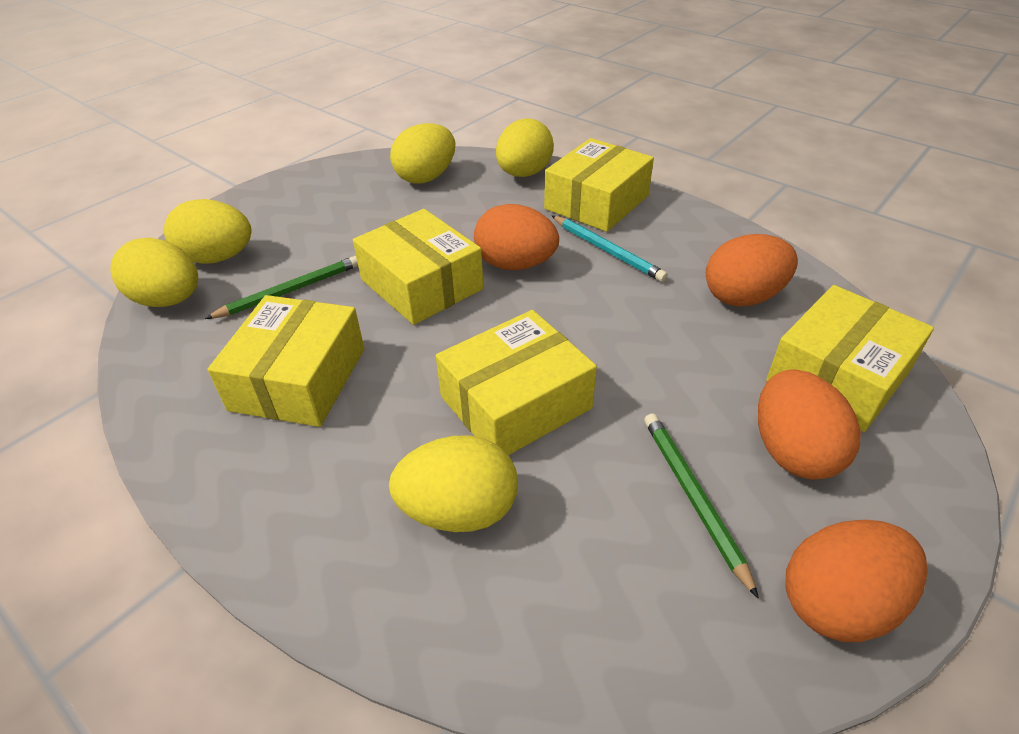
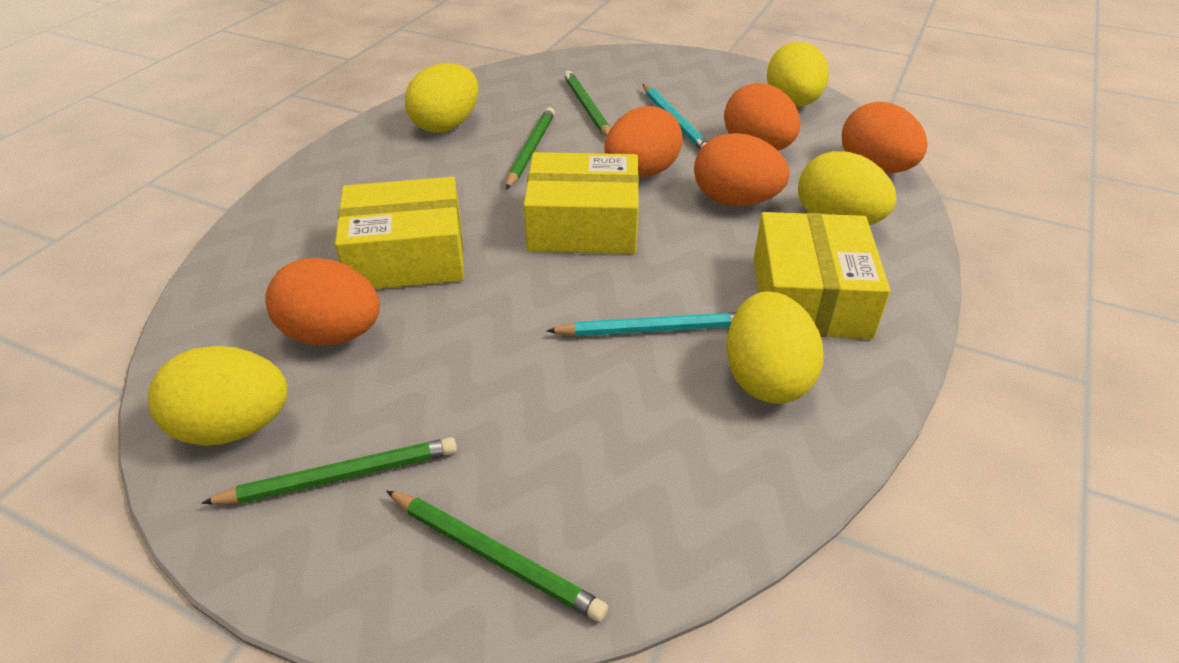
green pencil: 2 -> 4
orange egg: 4 -> 5
turquoise pencil: 1 -> 2
yellow box: 5 -> 3

